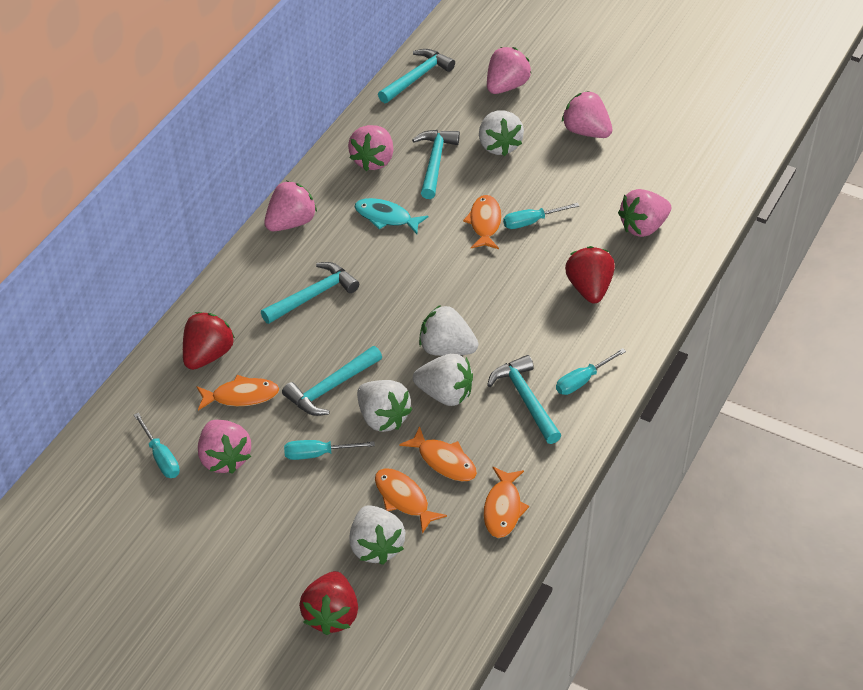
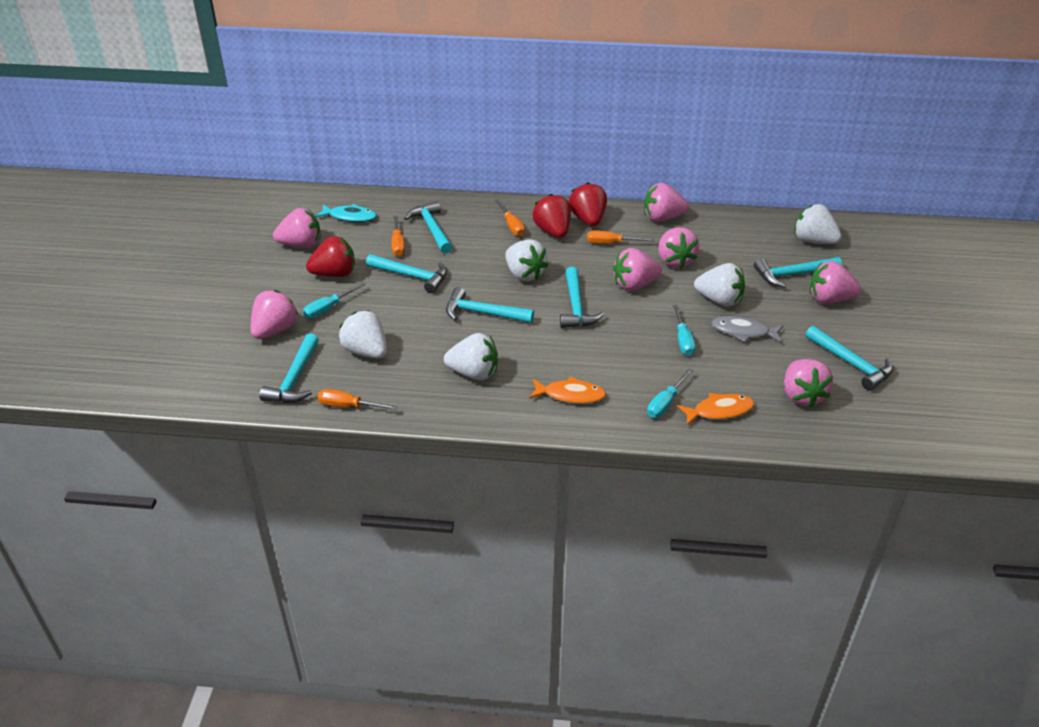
grey fish: 0 -> 1
orange fish: 5 -> 2
orange screwdriver: 0 -> 4
pink strawberry: 6 -> 7
turquoise hammer: 5 -> 7
turquoise screwdriver: 4 -> 3

